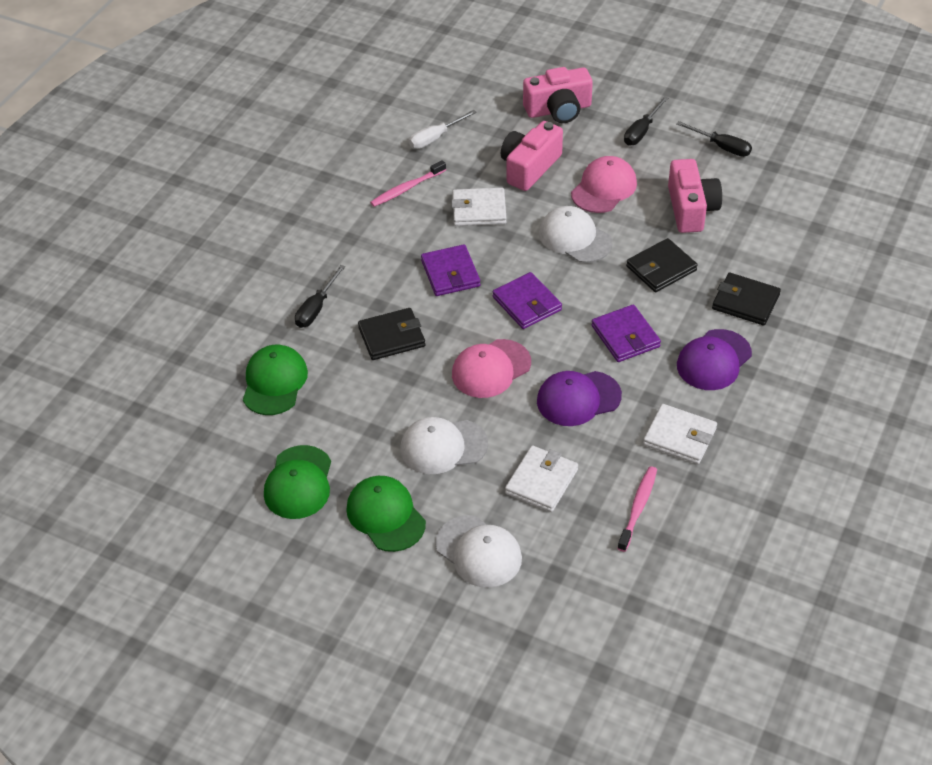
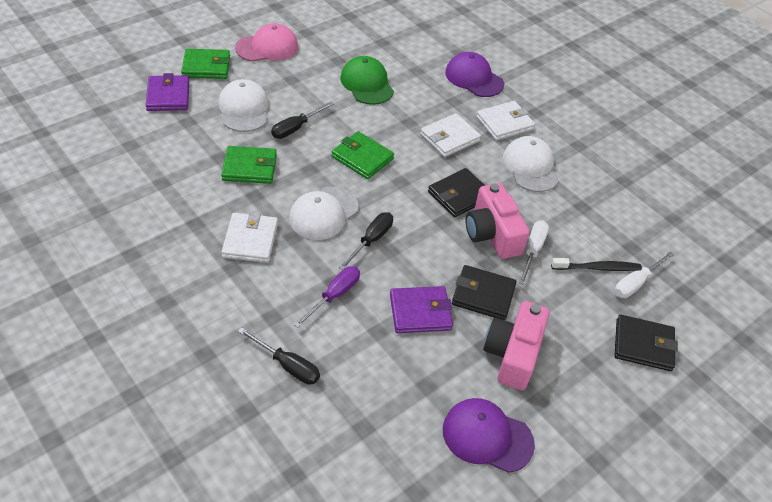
black toothbrush: 0 -> 1
green cap: 3 -> 1
green wallet: 0 -> 3
pink camera: 3 -> 2
pink cap: 2 -> 1
pink toothbrush: 2 -> 0
purple screwdriver: 0 -> 1
purple wallet: 3 -> 2
white screwdriver: 1 -> 2

